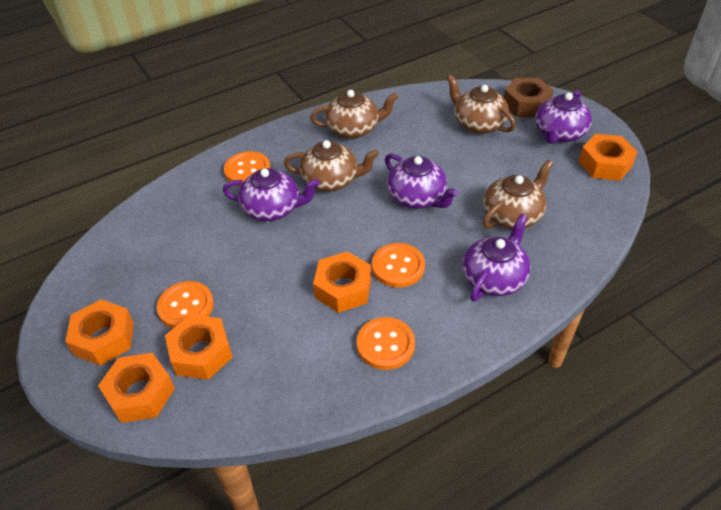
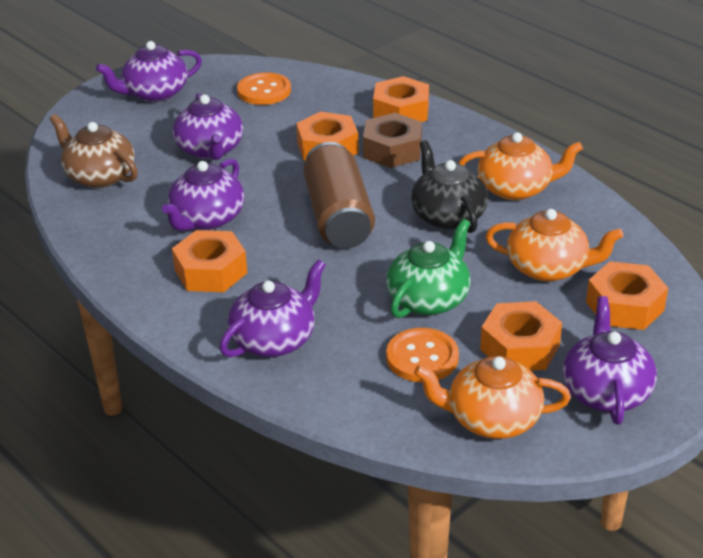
black teapot: 0 -> 1
brown can: 0 -> 1
brown teapot: 4 -> 1
green teapot: 0 -> 1
orange button: 4 -> 2
orange teapot: 0 -> 3
purple teapot: 4 -> 5

